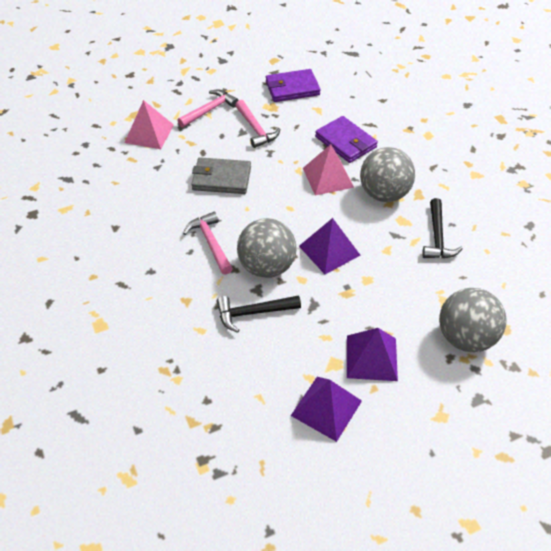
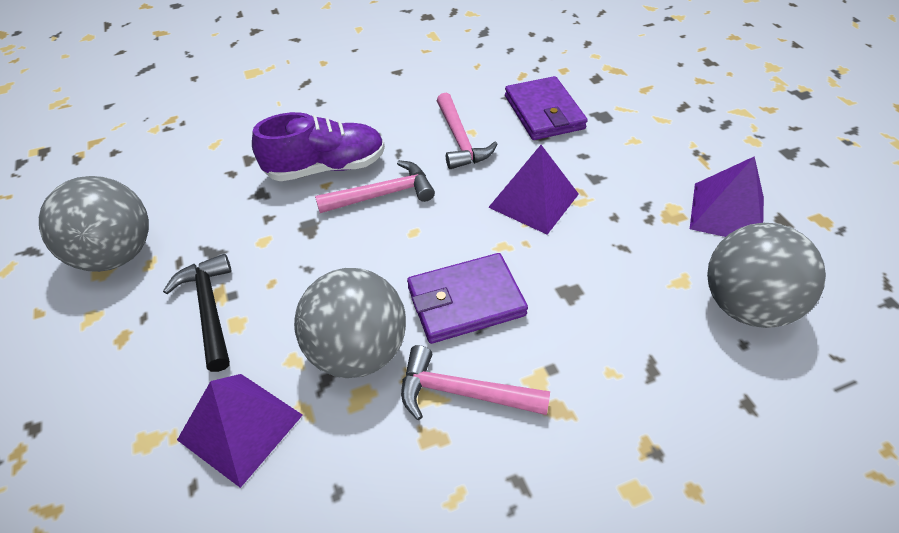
black hammer: 2 -> 1
grey wallet: 1 -> 0
pink pyramid: 2 -> 0
purple shoe: 0 -> 1

